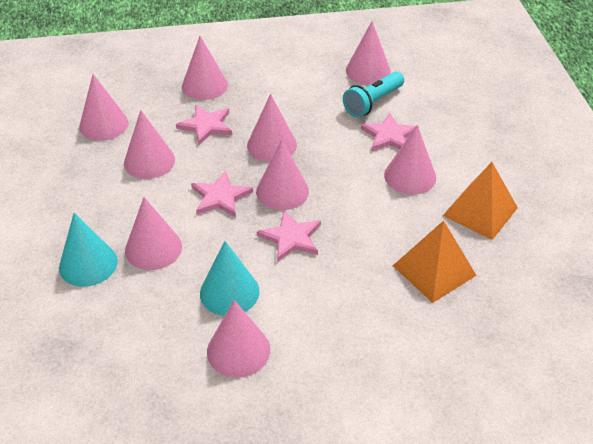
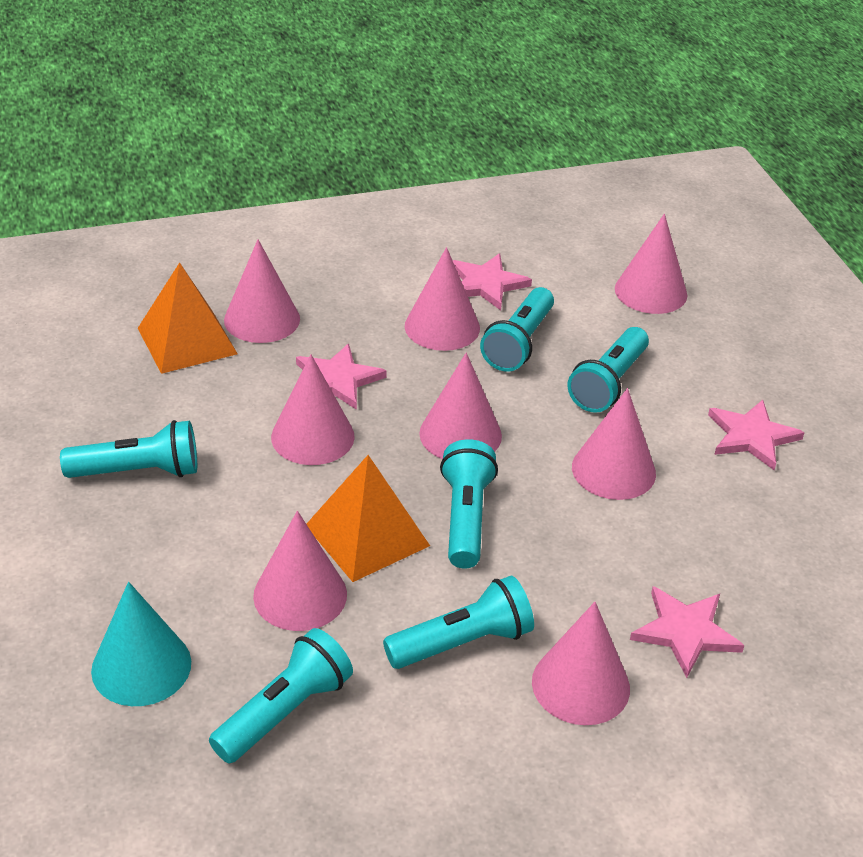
pink cone: 9 -> 8
turquoise cone: 2 -> 1
turquoise flashlight: 1 -> 6

